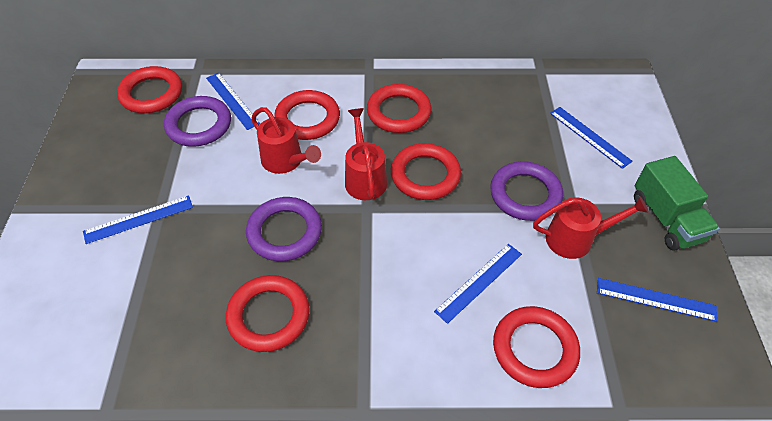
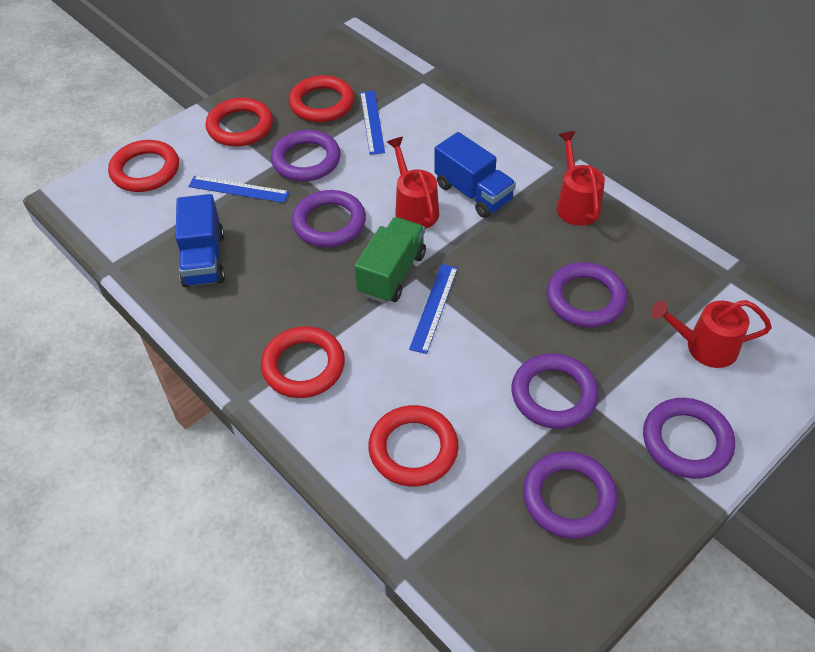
blue ruler: 5 -> 3
blue truck: 0 -> 2
purple ring: 3 -> 6
red ring: 6 -> 5

